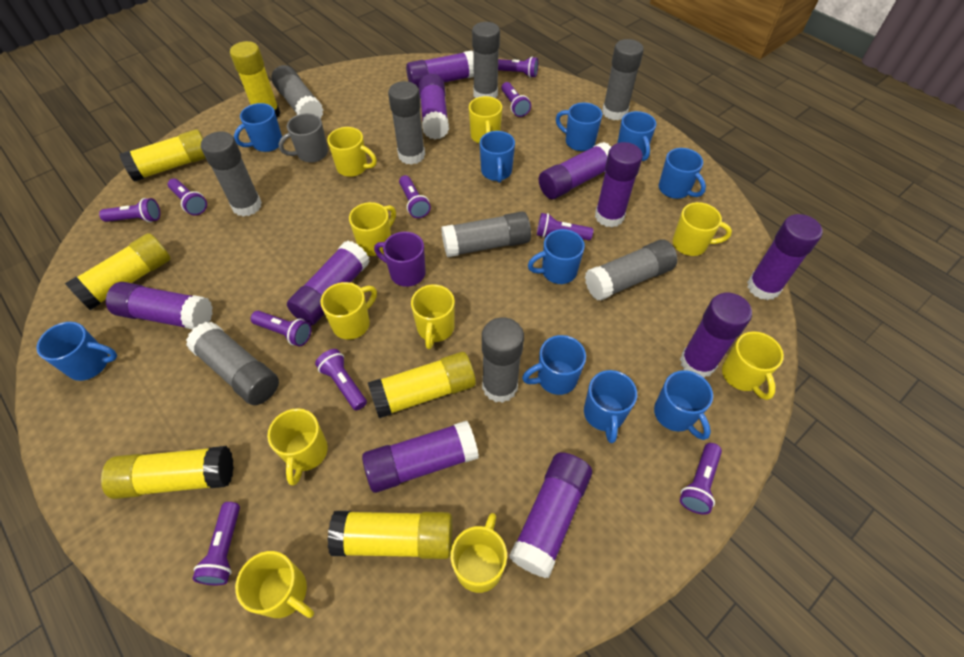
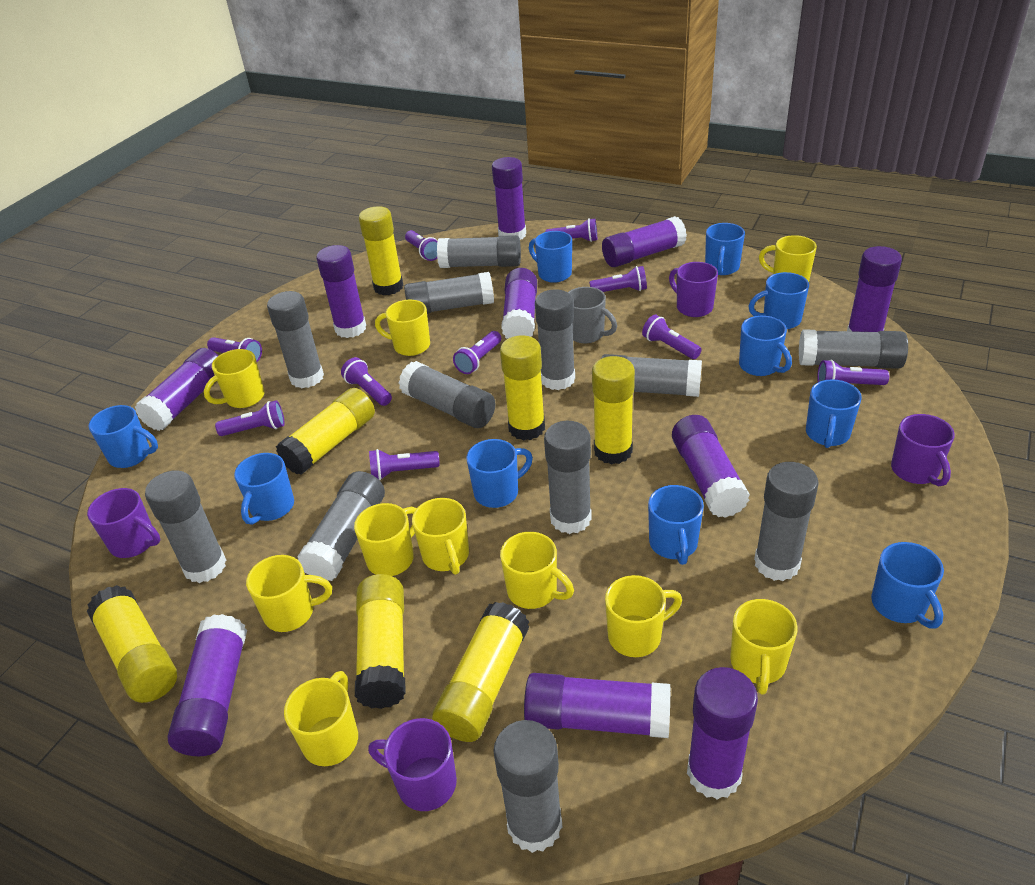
grey glue stick: 9 -> 12
purple mug: 1 -> 4
yellow glue stick: 6 -> 7

